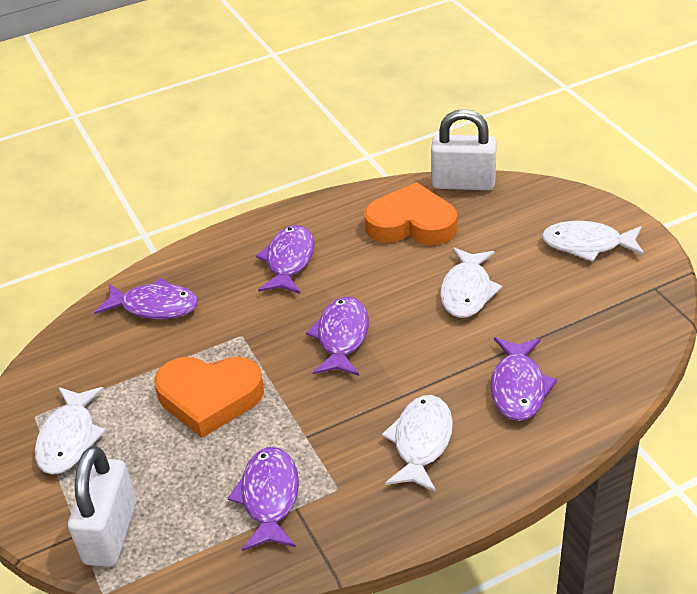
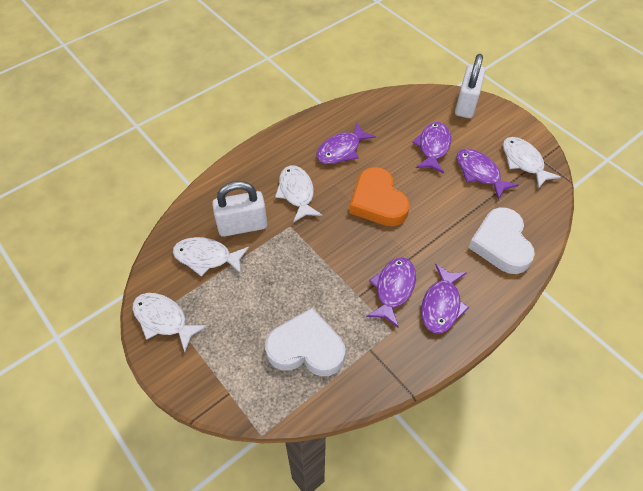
orange heart: 2 -> 1
white heart: 0 -> 2

